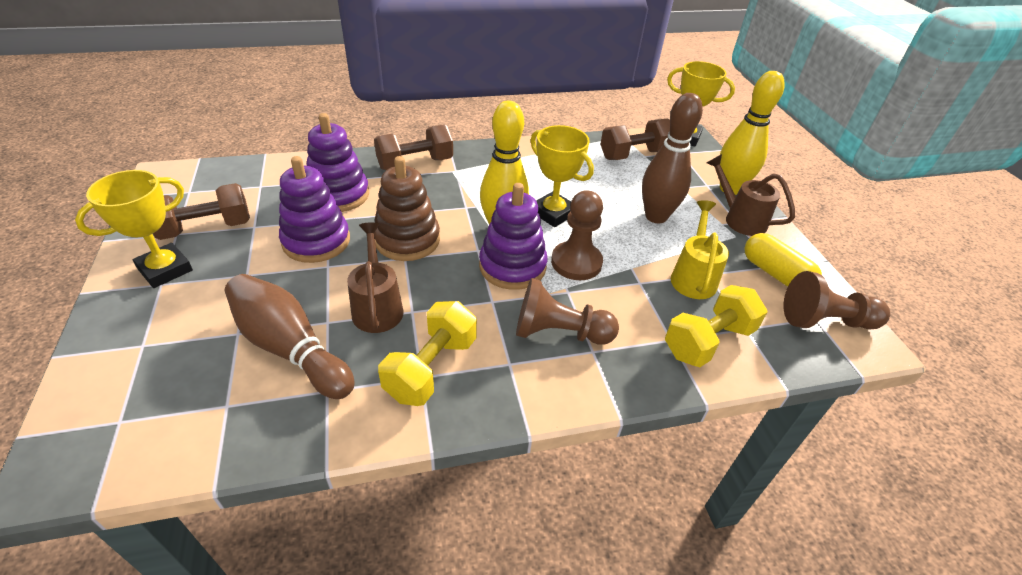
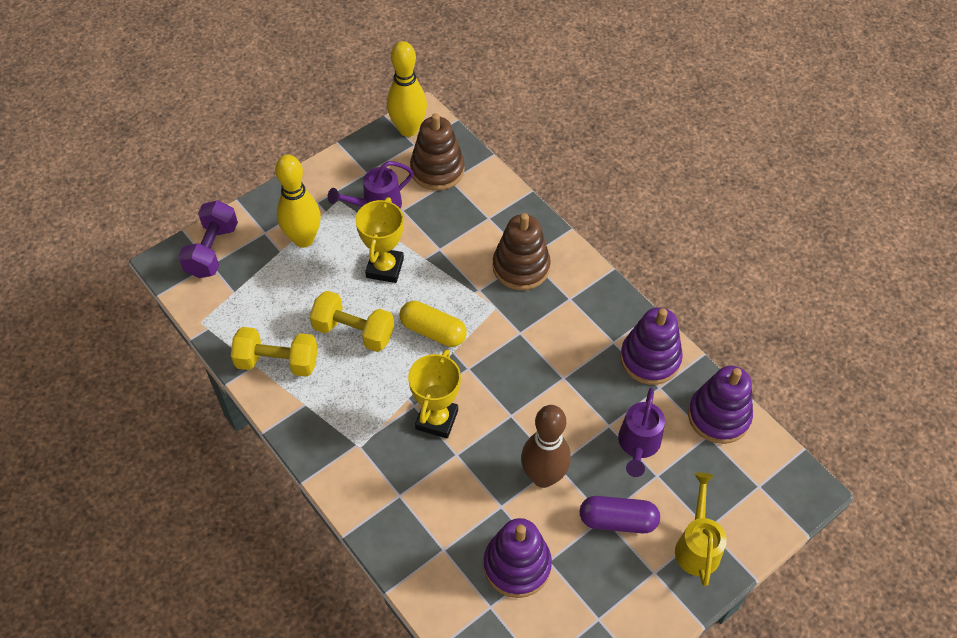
brown bowling pin: 2 -> 1
brown dumbbell: 3 -> 0
brown pawn: 3 -> 0
brown stacking toy: 1 -> 2
brown watering can: 2 -> 0
purple capsule: 0 -> 1
purple dumbbell: 0 -> 1
purple watering can: 0 -> 2
yellow trophy: 3 -> 2

